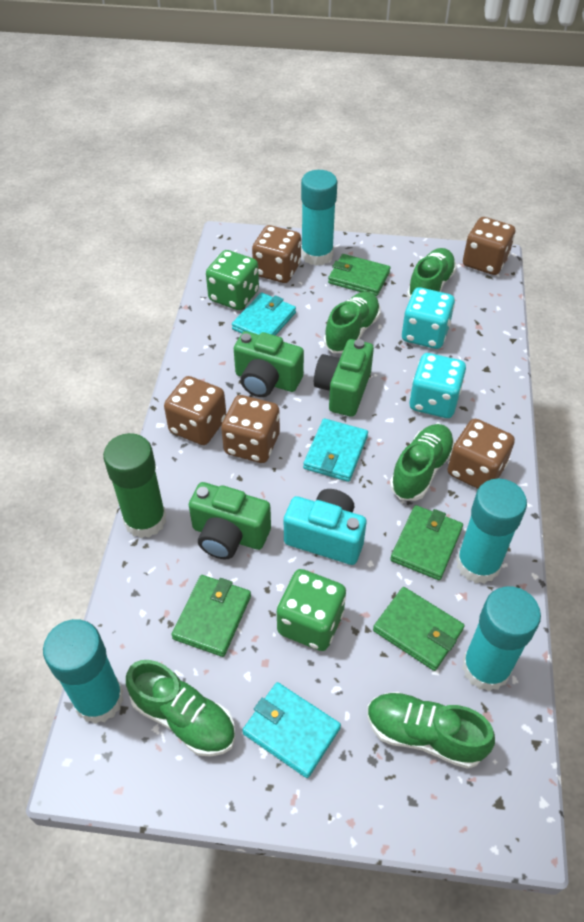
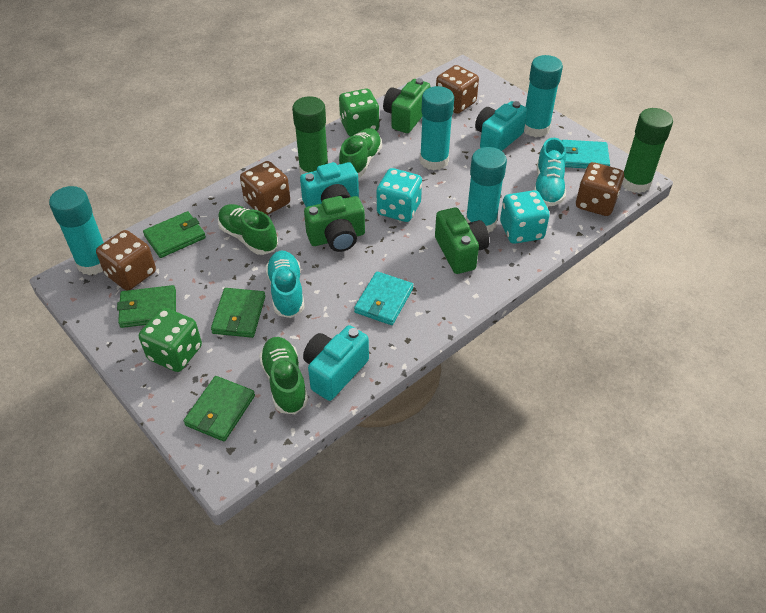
brown dice: 5 -> 4
green glue stick: 1 -> 2
green shoe: 5 -> 3
turquoise camera: 1 -> 3
turquoise shoe: 0 -> 2
turquoise wallet: 3 -> 2

